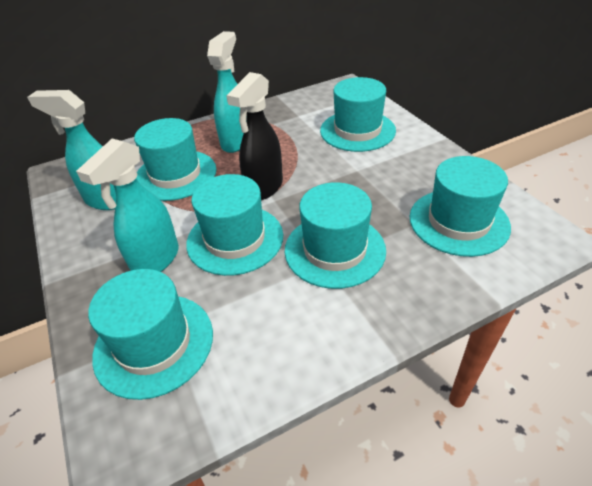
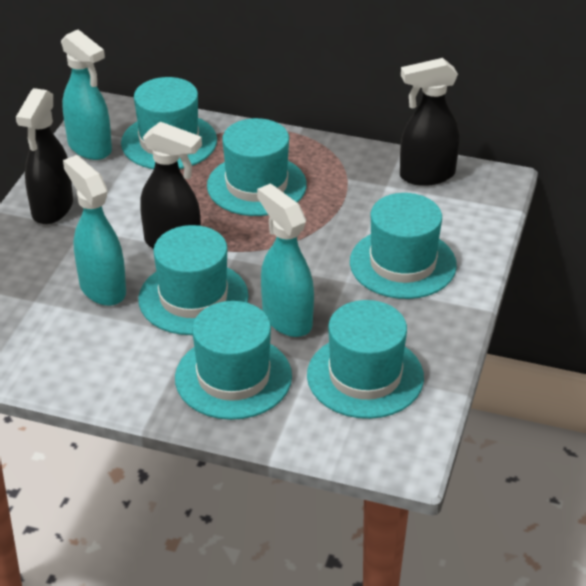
black spray bottle: 1 -> 3

